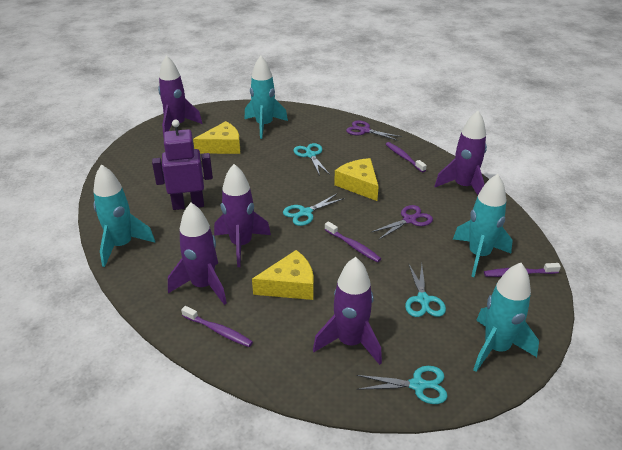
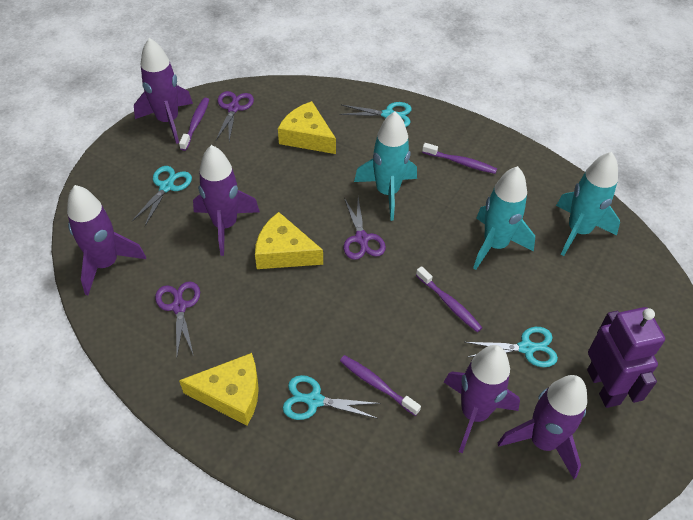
purple scissors: 2 -> 3
turquoise rocket: 4 -> 3

